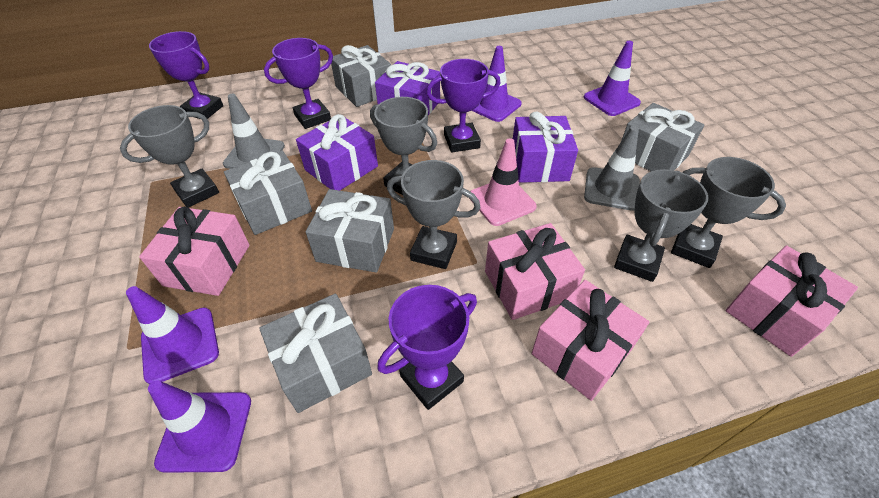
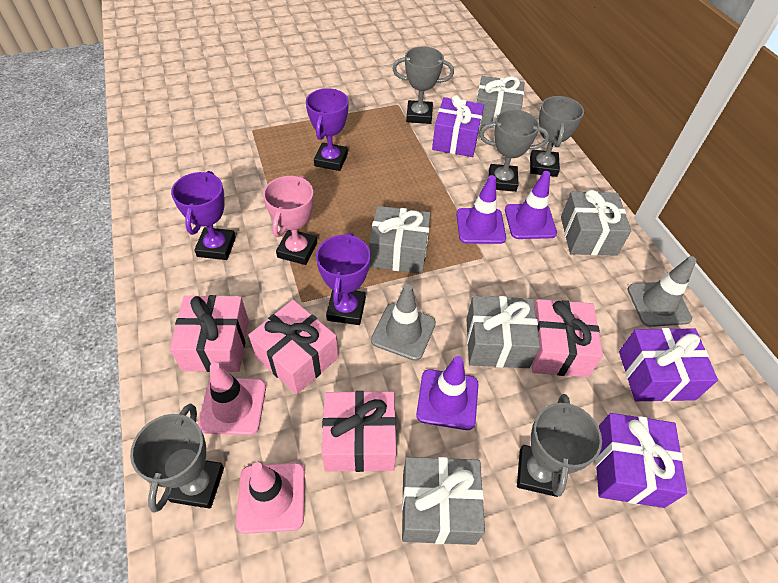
pink traffic cone: 1 -> 2
pink trophy: 0 -> 1
purple traffic cone: 4 -> 3
purple trophy: 4 -> 3

